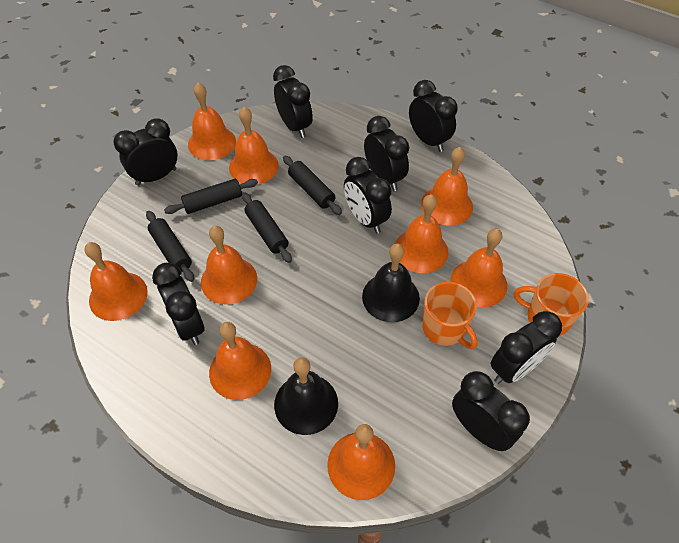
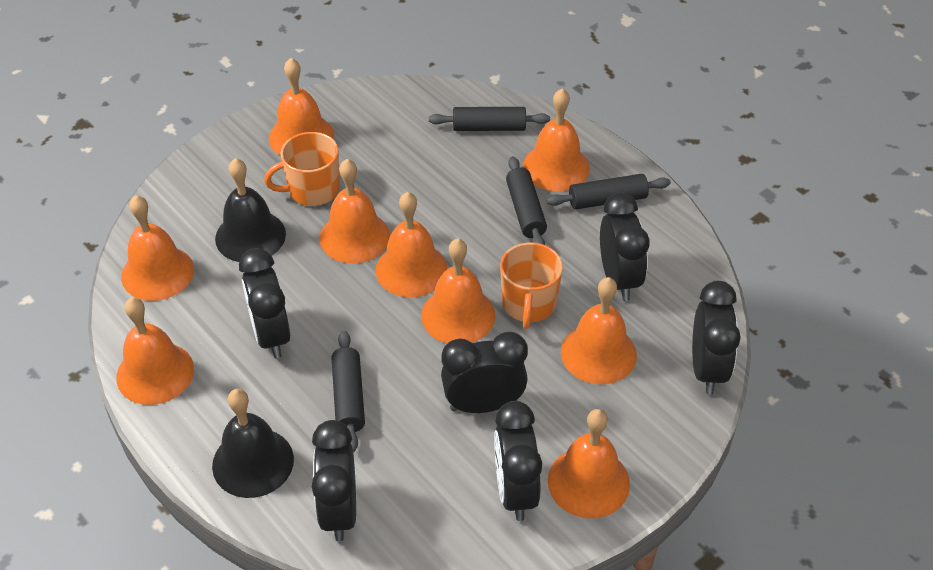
black clock: 8 -> 6

